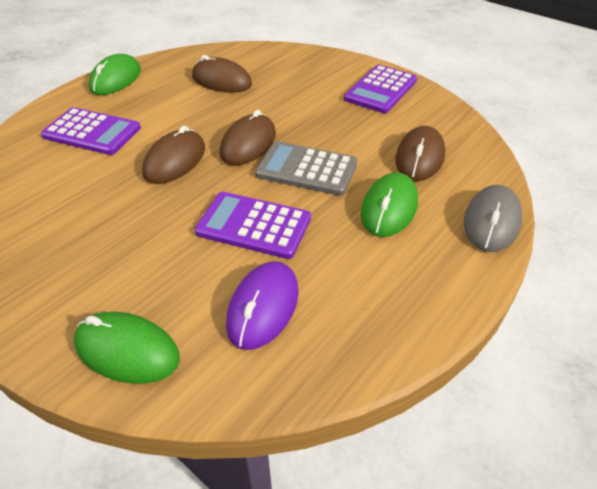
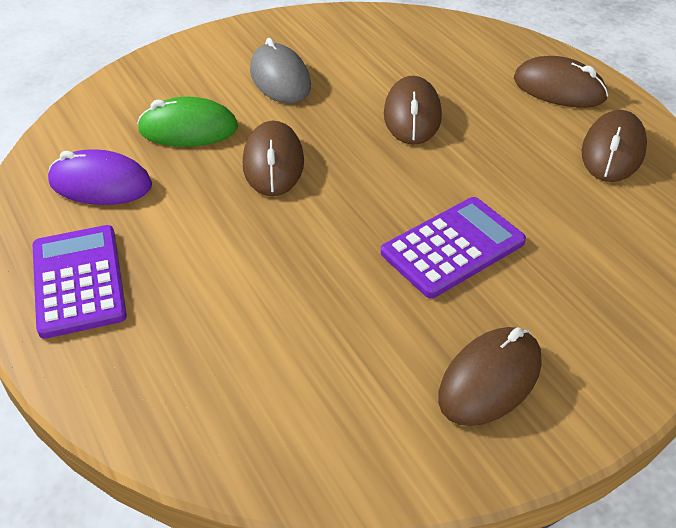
brown mouse: 4 -> 5
green mouse: 3 -> 1
grey calculator: 1 -> 0
purple calculator: 3 -> 2

